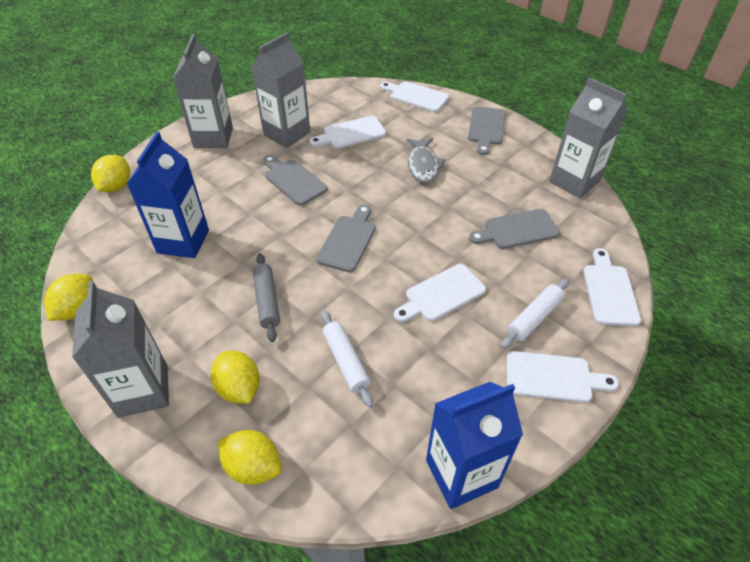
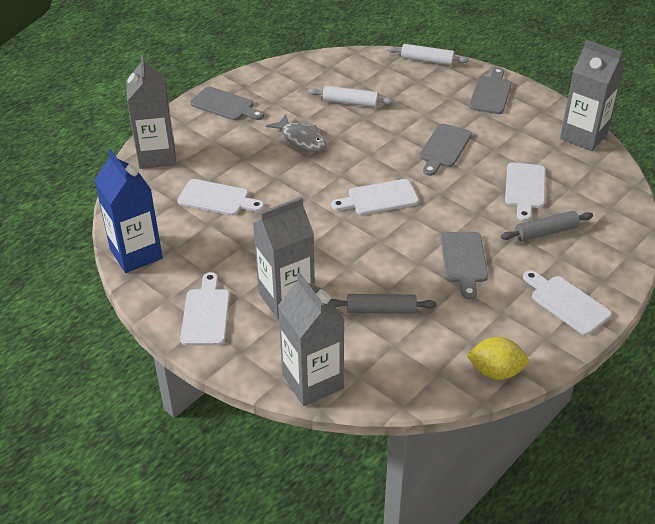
blue carton: 2 -> 1
grey rolling pin: 1 -> 2
yellow lemon: 4 -> 1

